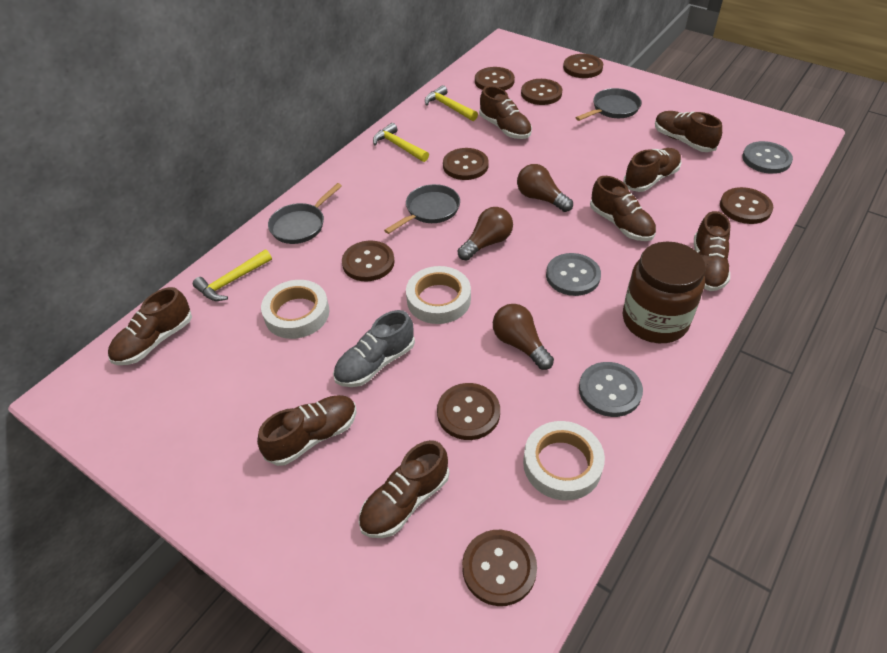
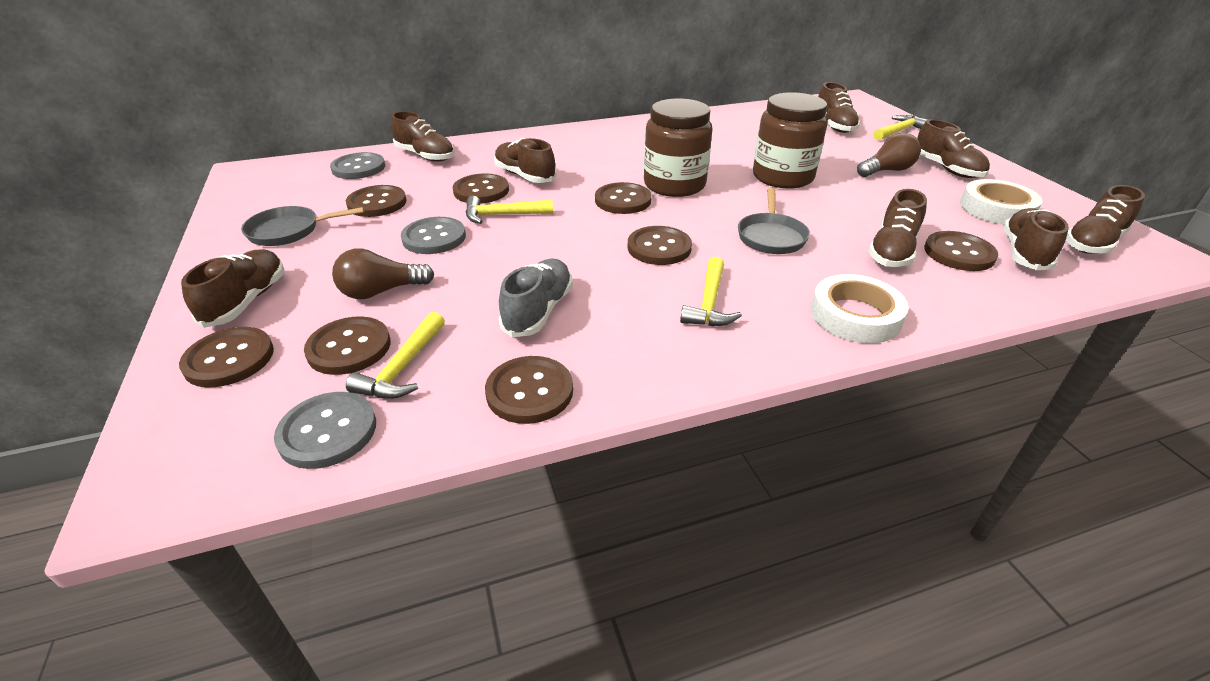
brown jar: 1 -> 2
brown light bulb: 3 -> 2
grey pan: 3 -> 2
white tape: 3 -> 2
yellow hammer: 3 -> 4

